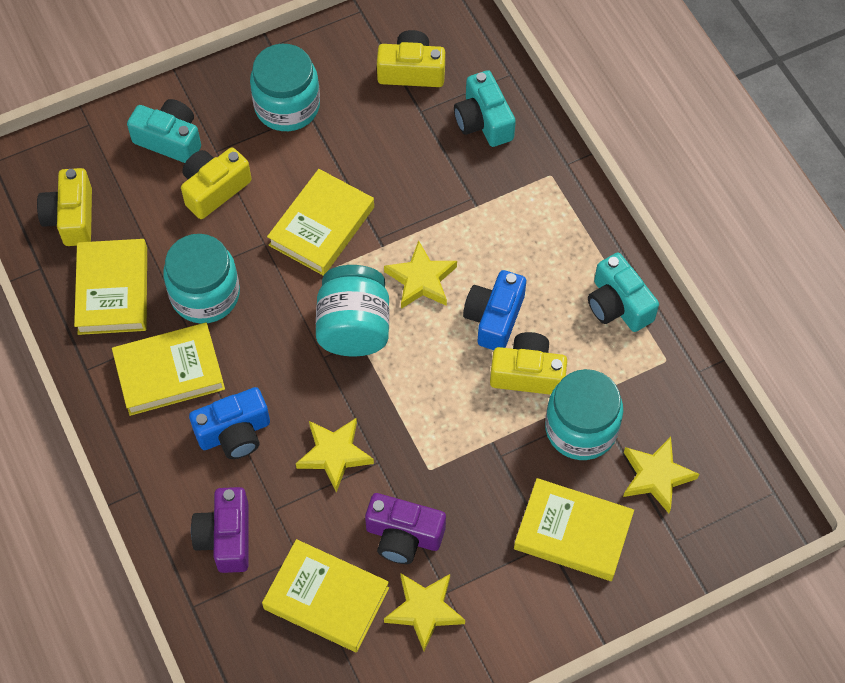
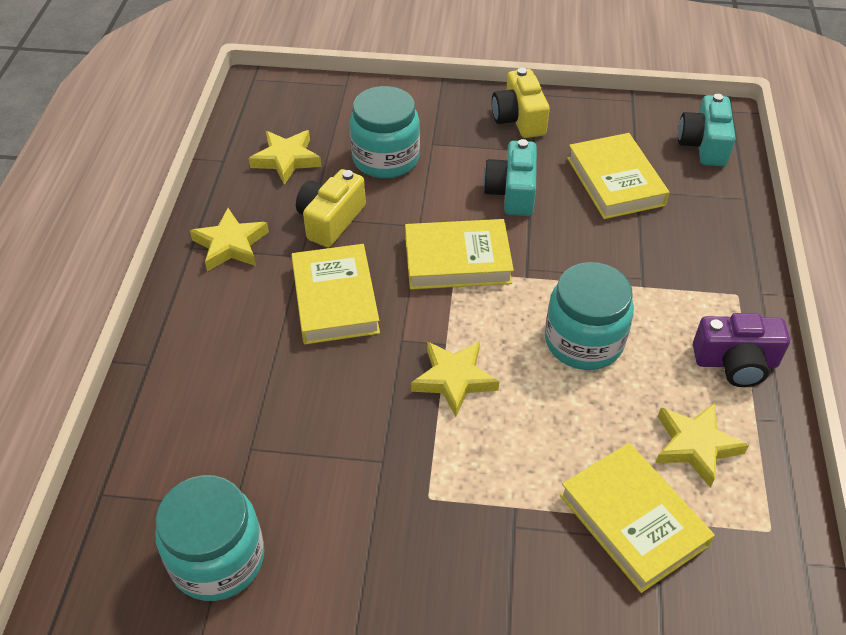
blue camera: 2 -> 0
purple camera: 2 -> 1
turquoise camera: 3 -> 2
turquoise jar: 4 -> 3
yellow book: 5 -> 4
yellow camera: 4 -> 2

